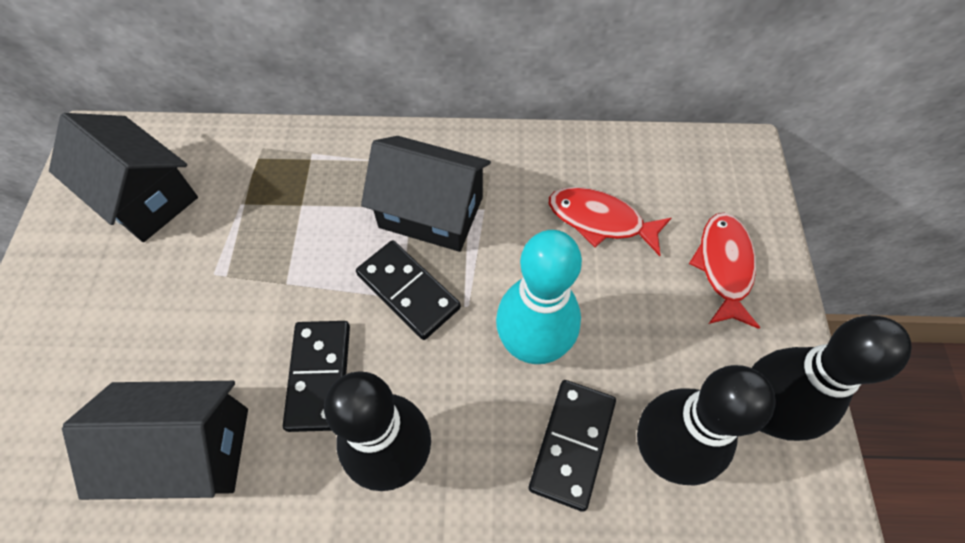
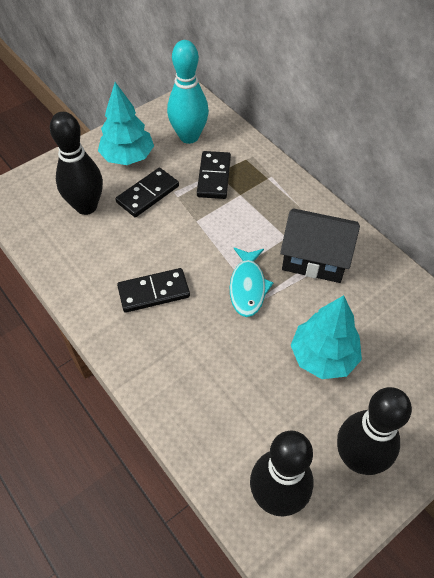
black house: 3 -> 1
red fish: 2 -> 0
turquoise fish: 0 -> 1
turquoise tree: 0 -> 2

